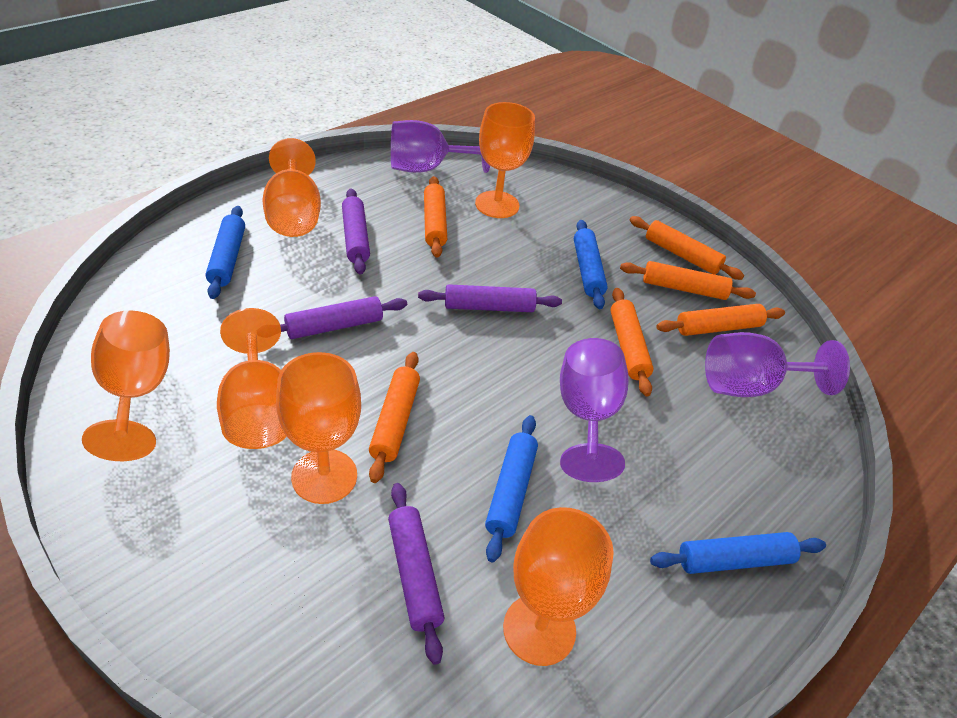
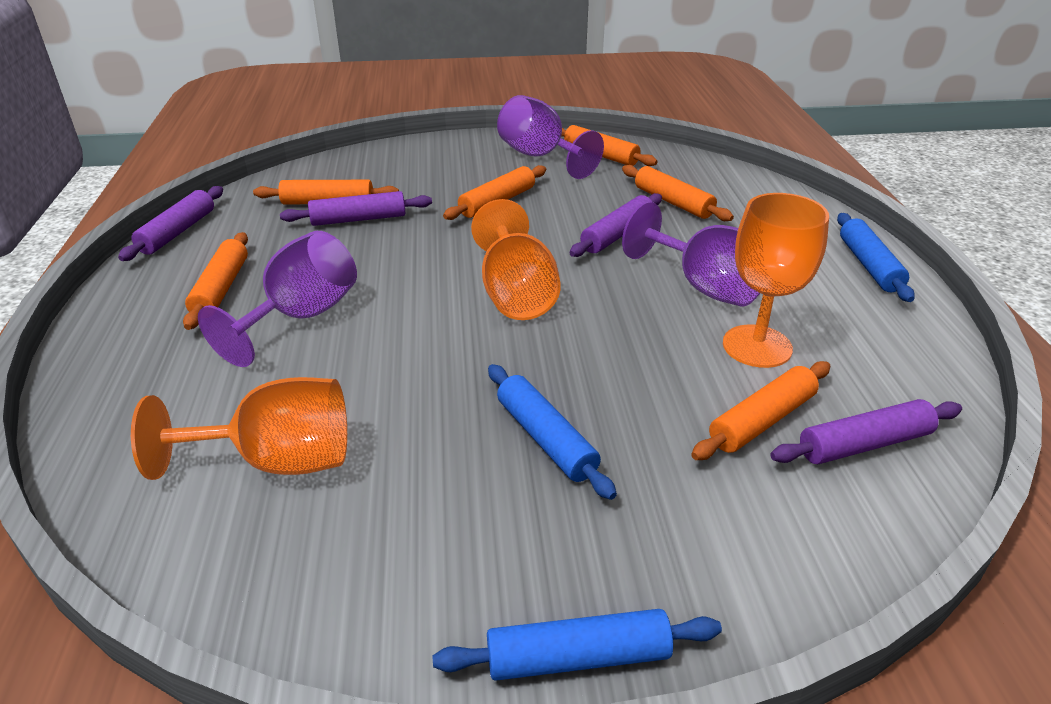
blue rolling pin: 4 -> 3
orange goblet: 6 -> 3

